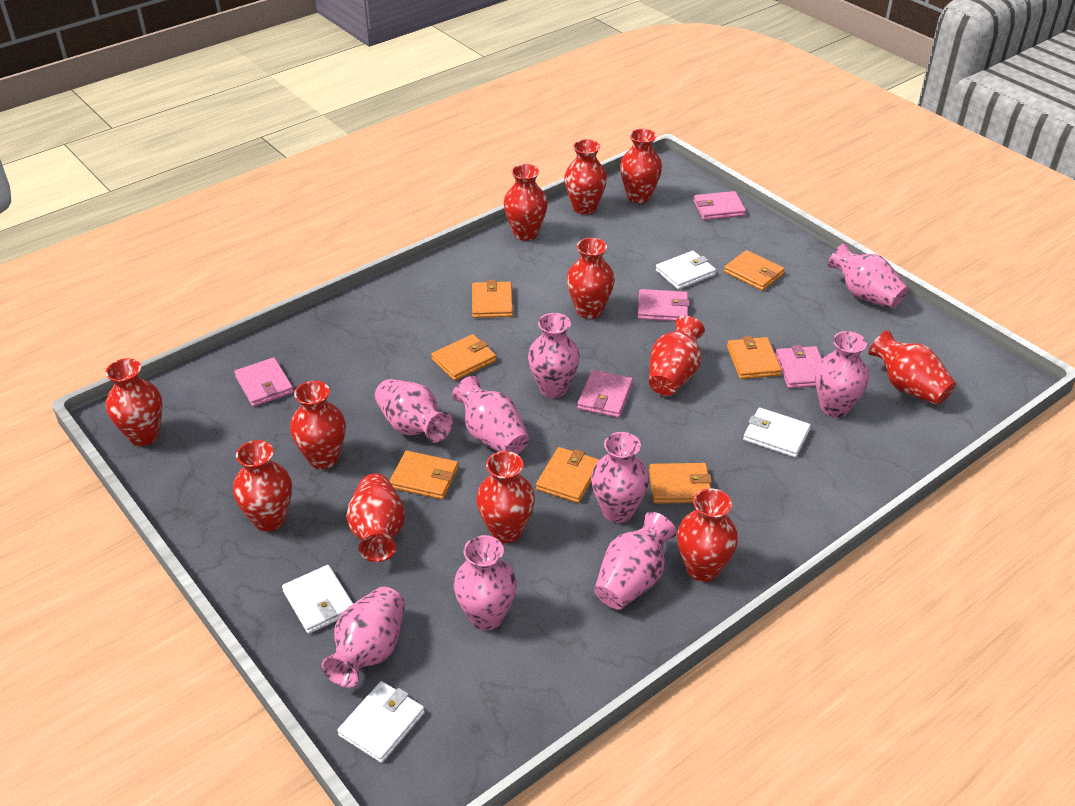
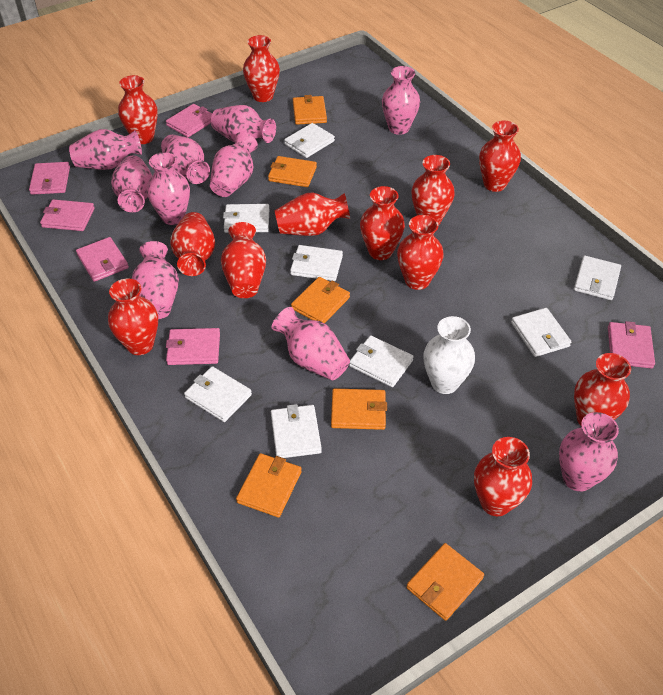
orange wallet: 7 -> 6
pink vase: 9 -> 10
pink wallet: 5 -> 6
white vase: 0 -> 1
white wallet: 4 -> 8

